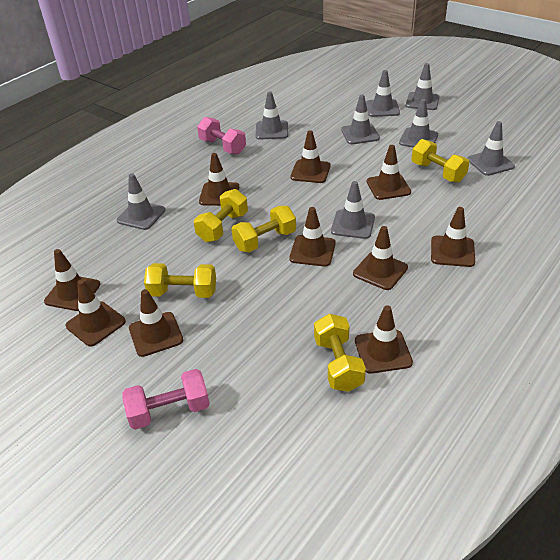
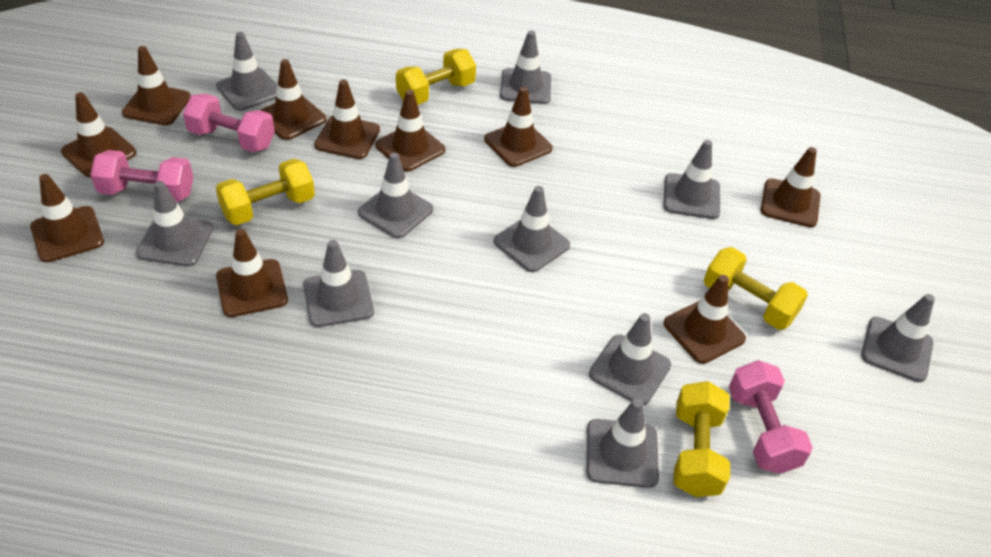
grey traffic cone: 8 -> 10
pink dumbbell: 2 -> 3
yellow dumbbell: 5 -> 4

